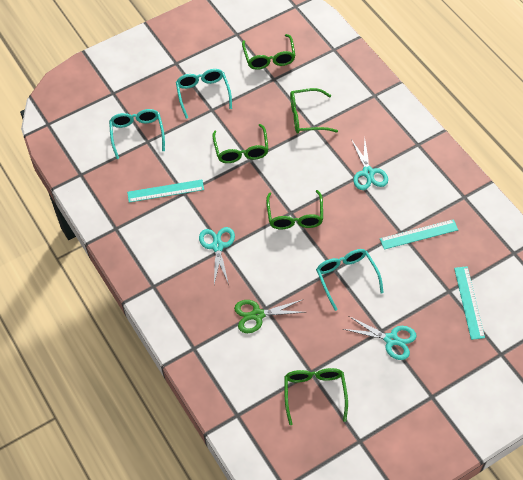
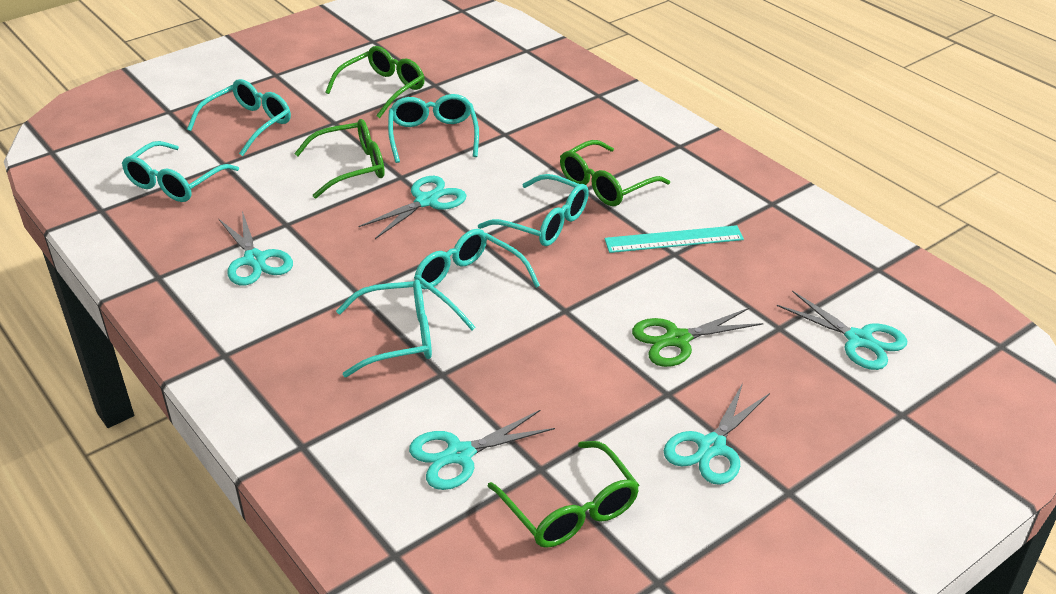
green glasses: 5 -> 4
turquoise glasses: 3 -> 6
turquoise ruler: 3 -> 1
turquoise scissors: 3 -> 5

